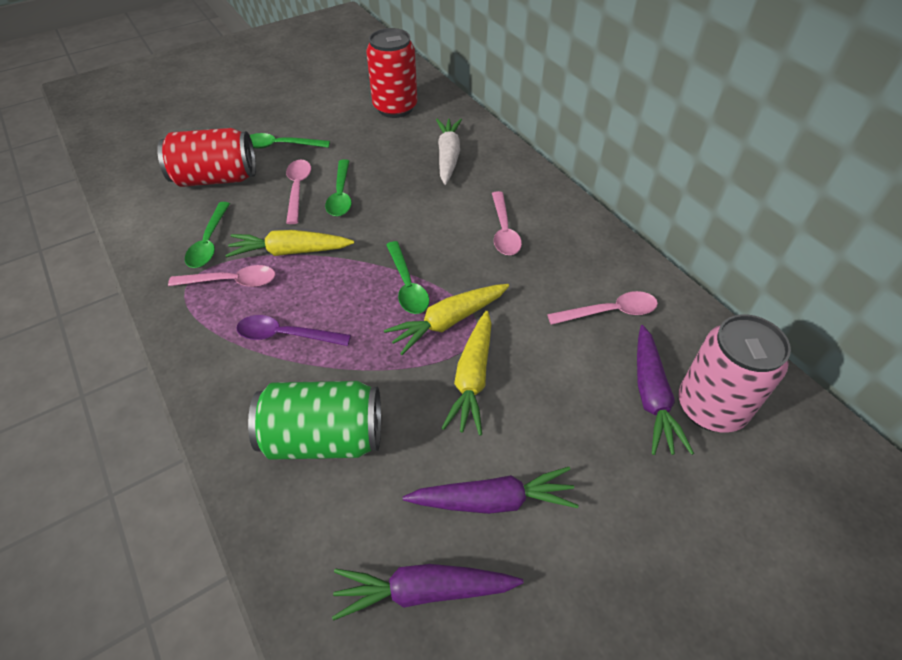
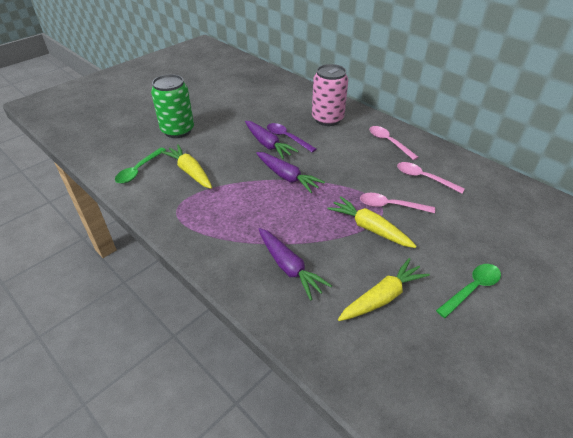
green spoon: 4 -> 2
pink spoon: 4 -> 3
red can: 2 -> 0
white carrot: 1 -> 0

